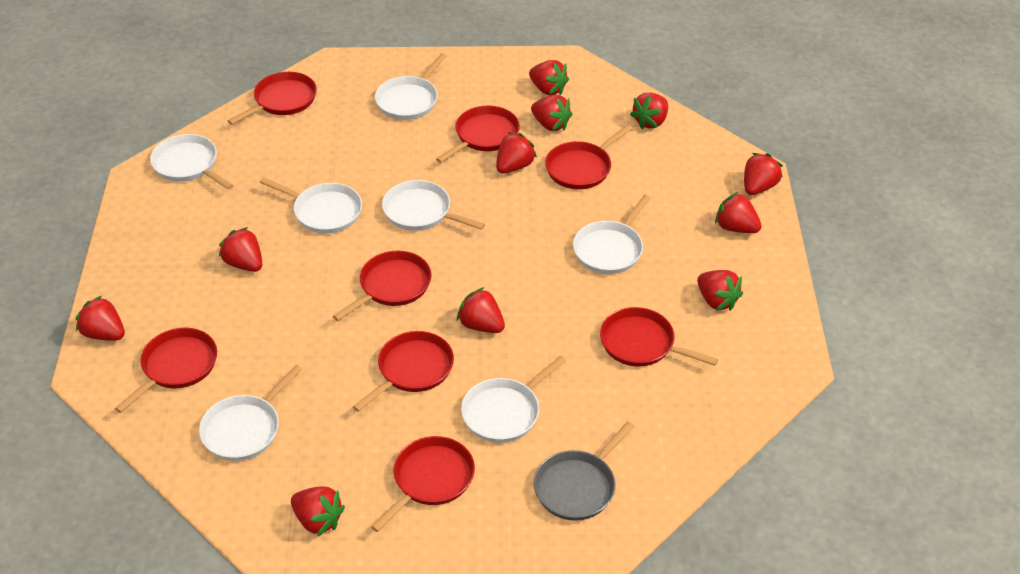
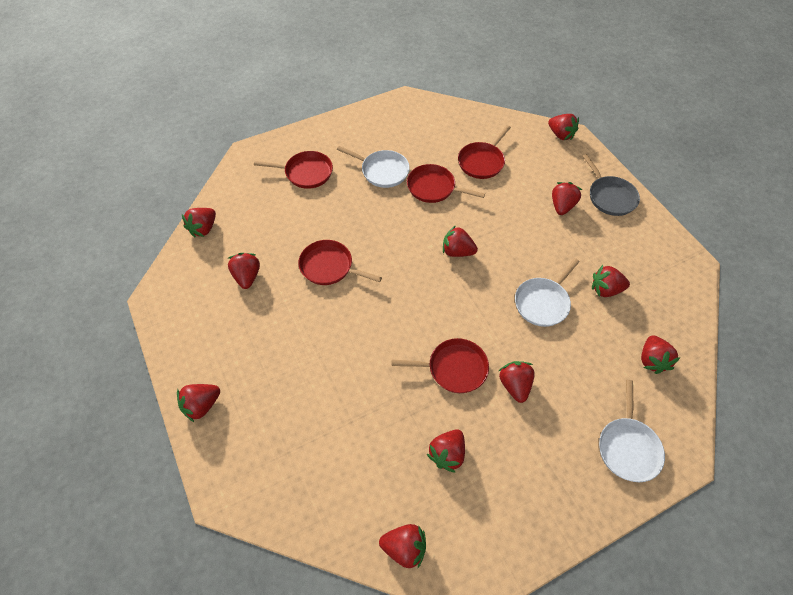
red pan: 8 -> 5
white pan: 7 -> 3

